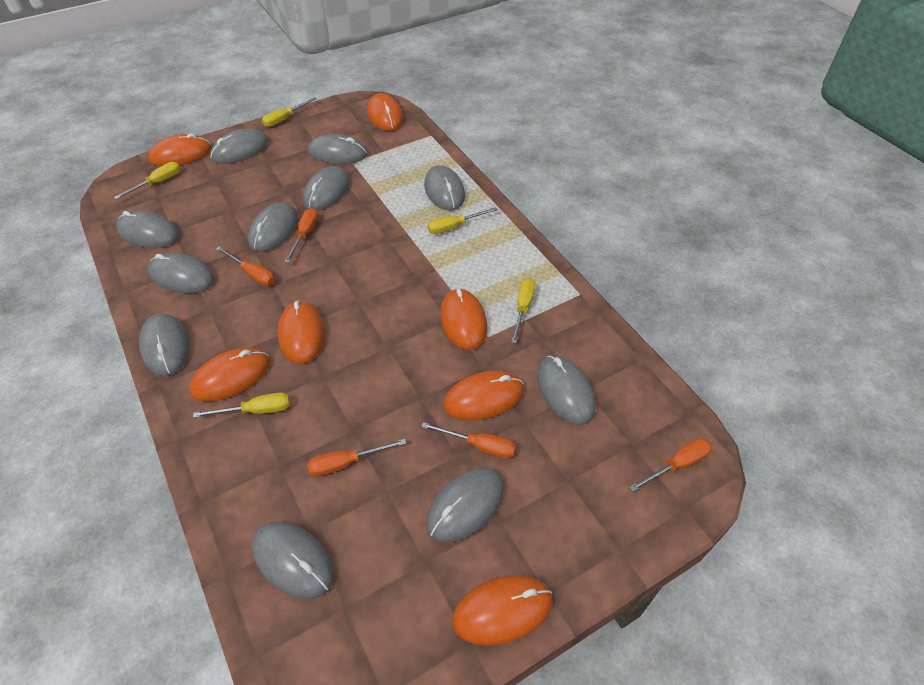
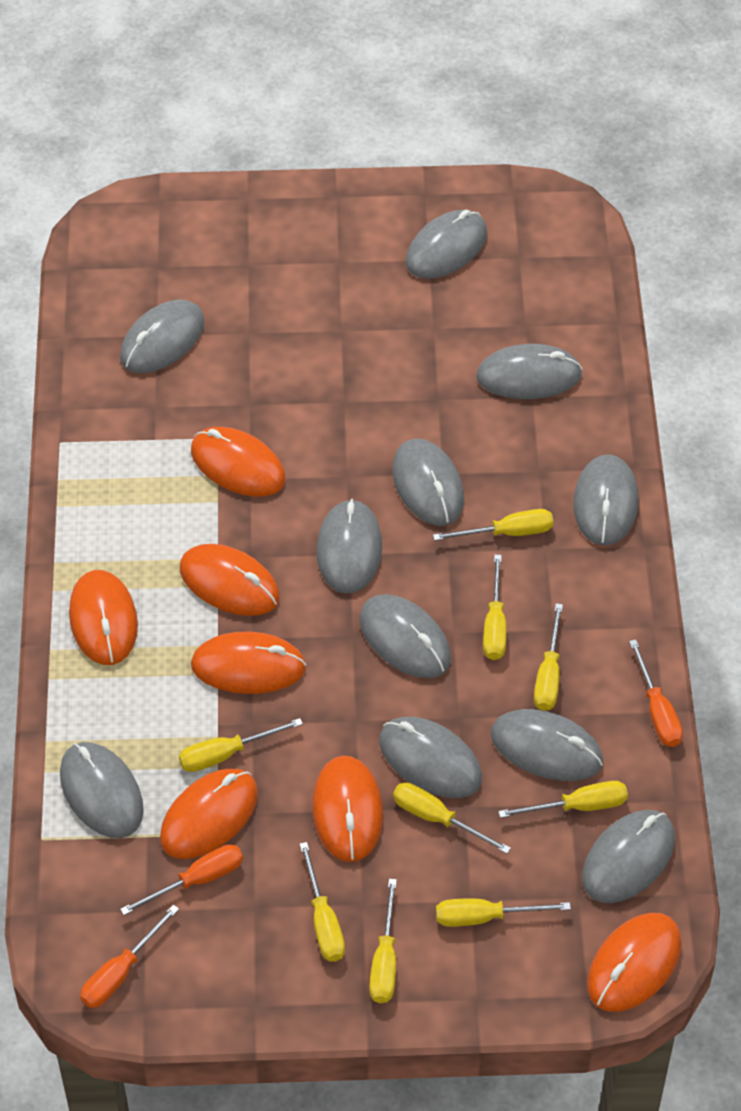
orange screwdriver: 5 -> 3
yellow screwdriver: 5 -> 9

